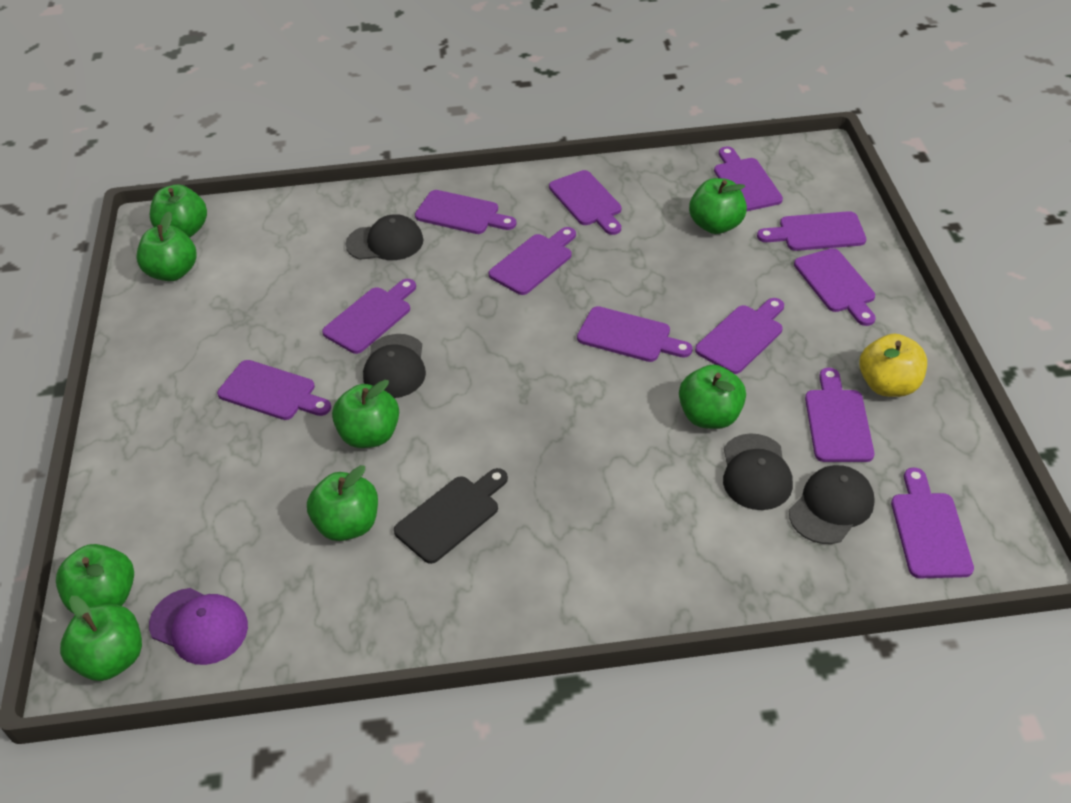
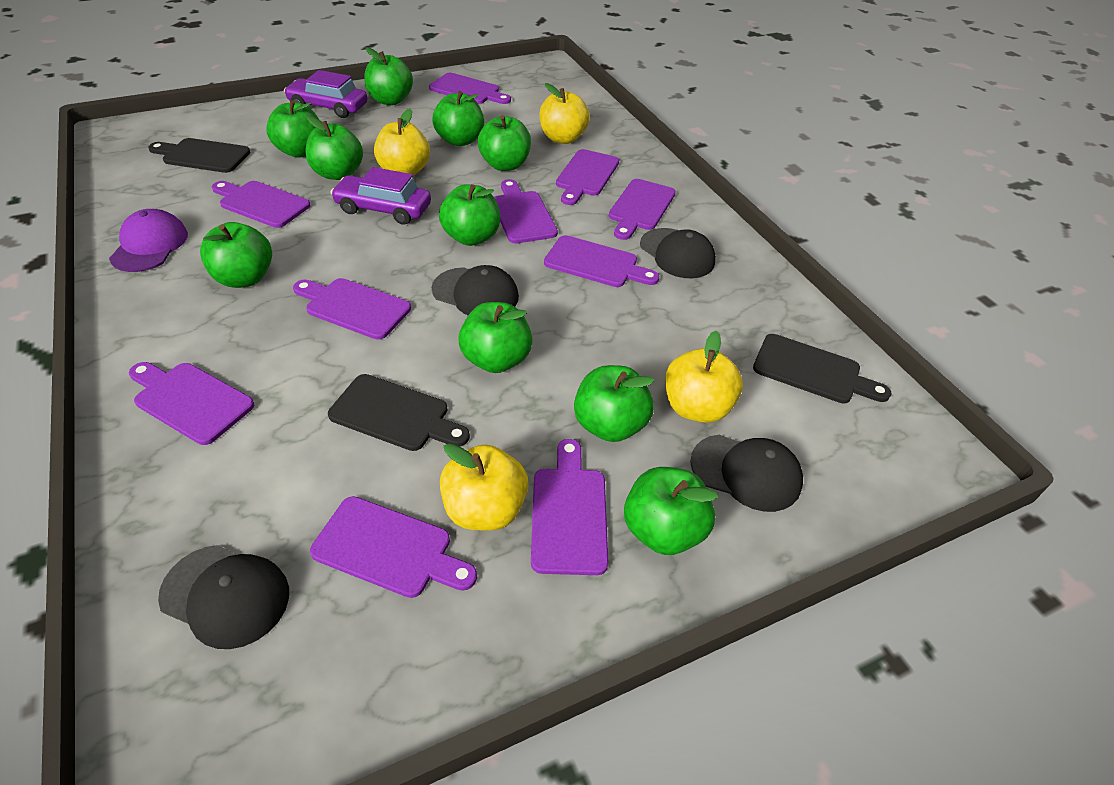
black cutting board: 1 -> 3
green apple: 8 -> 10
purple car: 0 -> 2
purple cutting board: 12 -> 10
yellow apple: 1 -> 4

